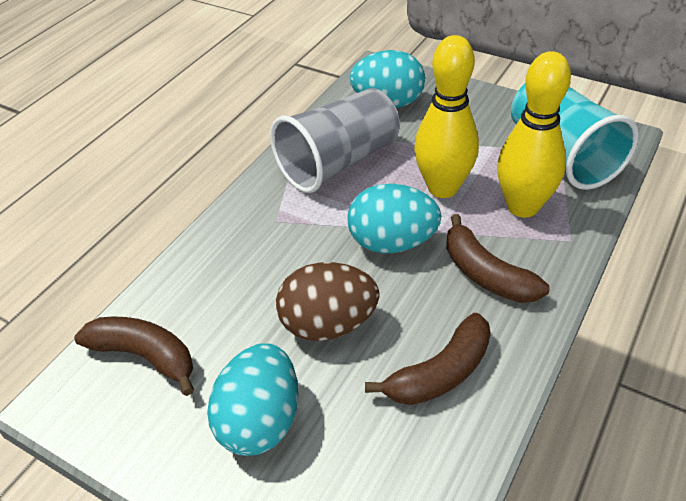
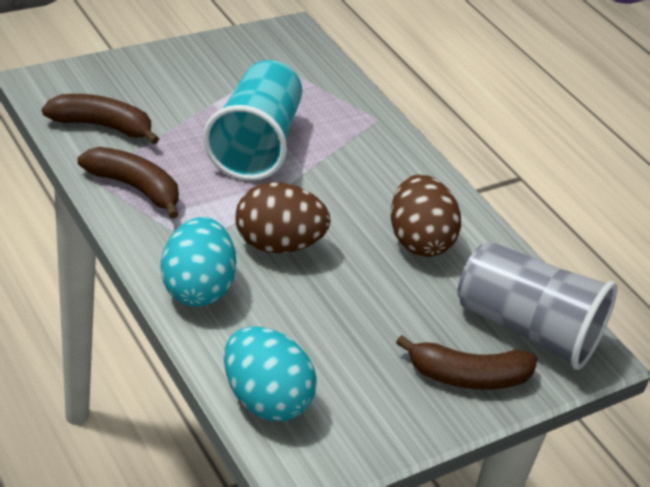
brown egg: 1 -> 2
turquoise egg: 3 -> 2
yellow bowling pin: 2 -> 0

